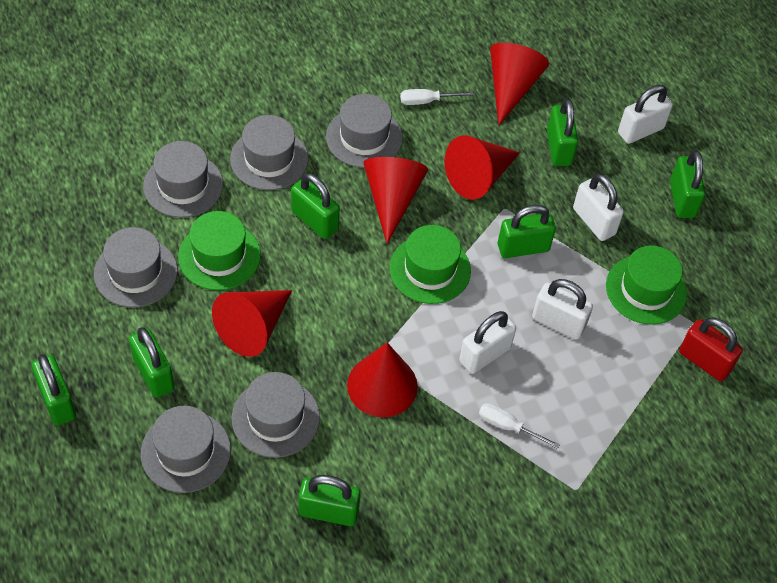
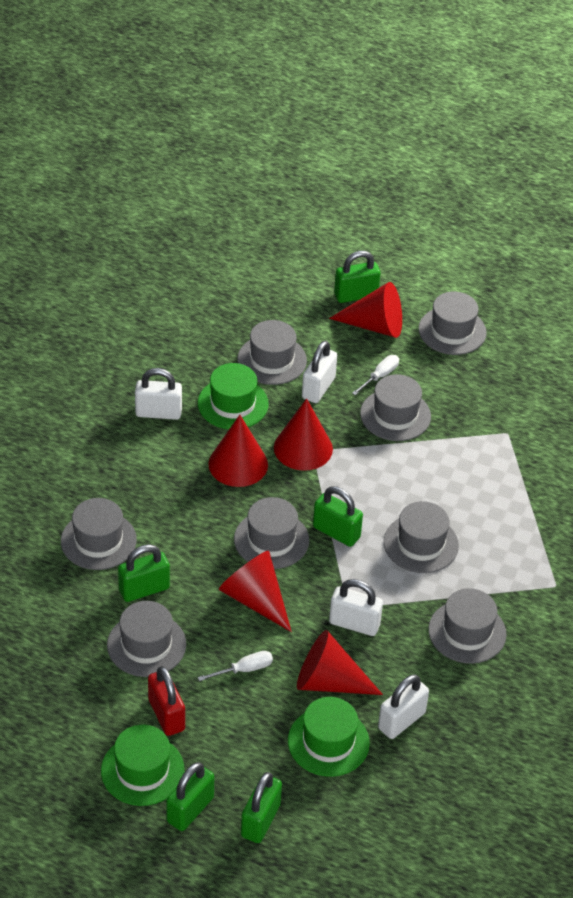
green padlock: 7 -> 5
grey hat: 6 -> 8

